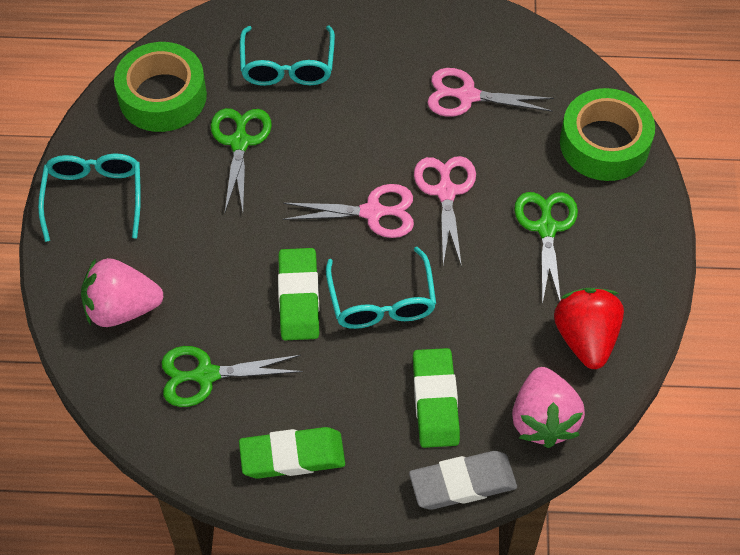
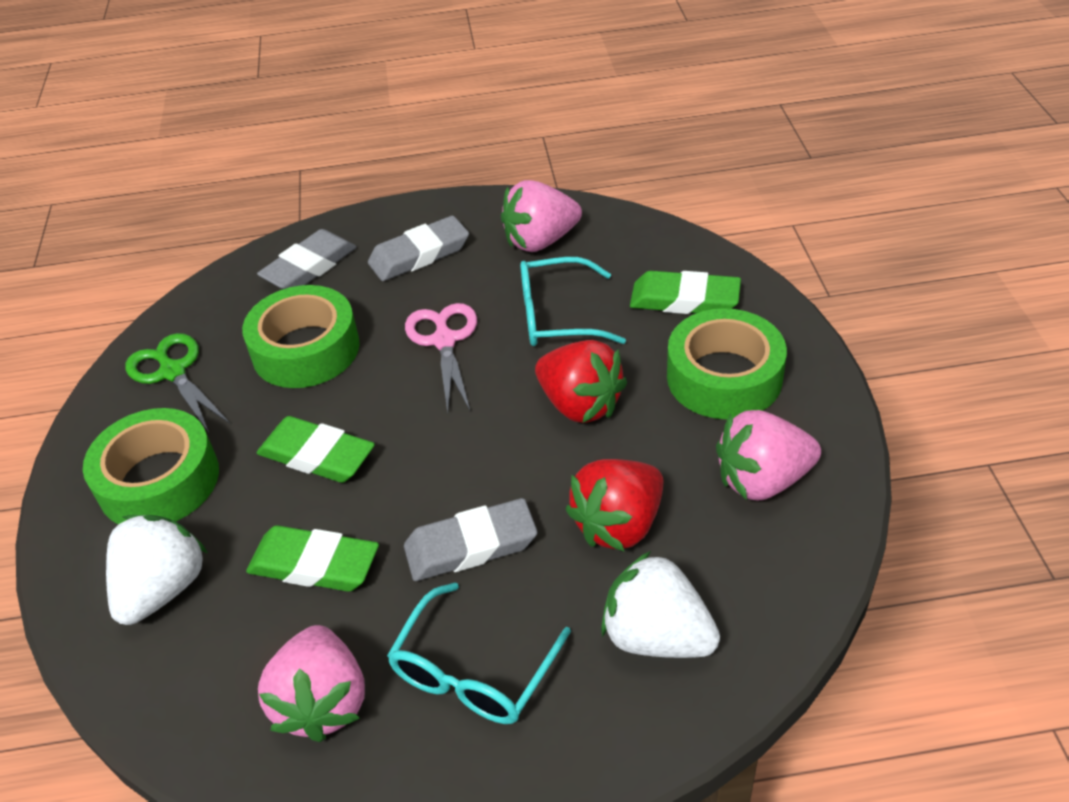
green scissors: 3 -> 1
green tape: 2 -> 3
grey eraser: 1 -> 3
pink scissors: 3 -> 1
pink strawberry: 2 -> 3
red strawberry: 1 -> 2
turquoise glasses: 3 -> 2
white strawberry: 0 -> 2

